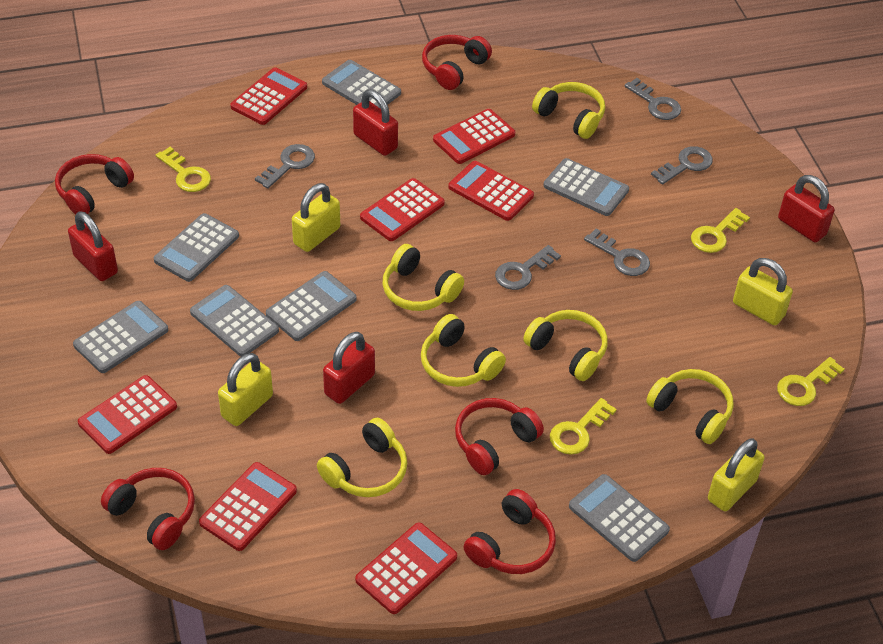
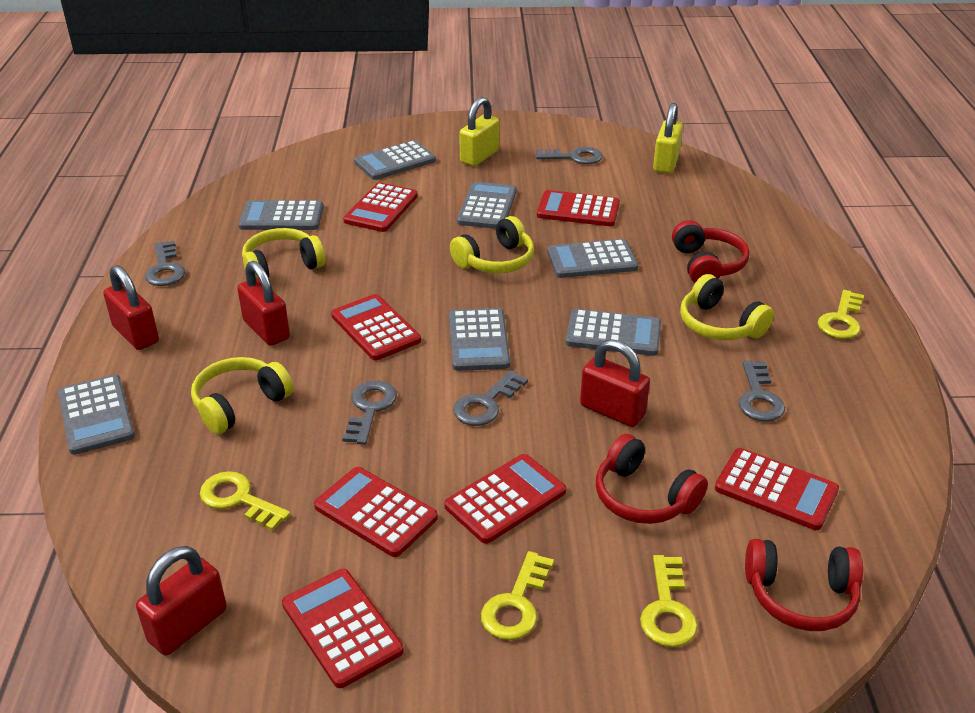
red headphones: 5 -> 3
yellow headphones: 6 -> 4
yellow padlock: 4 -> 2

